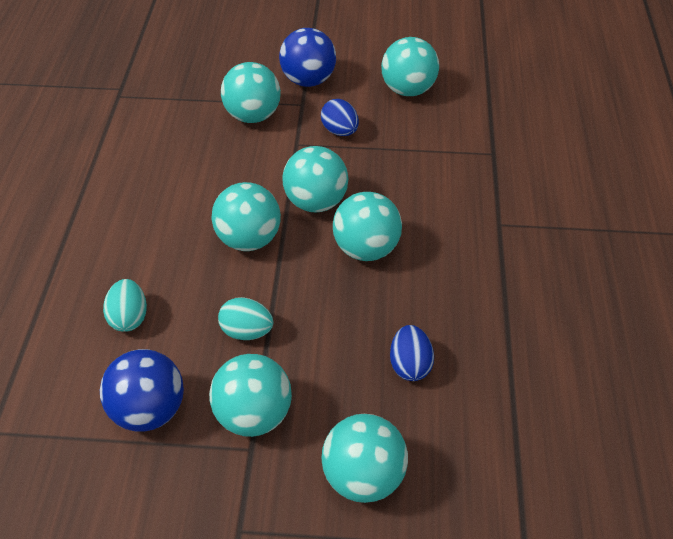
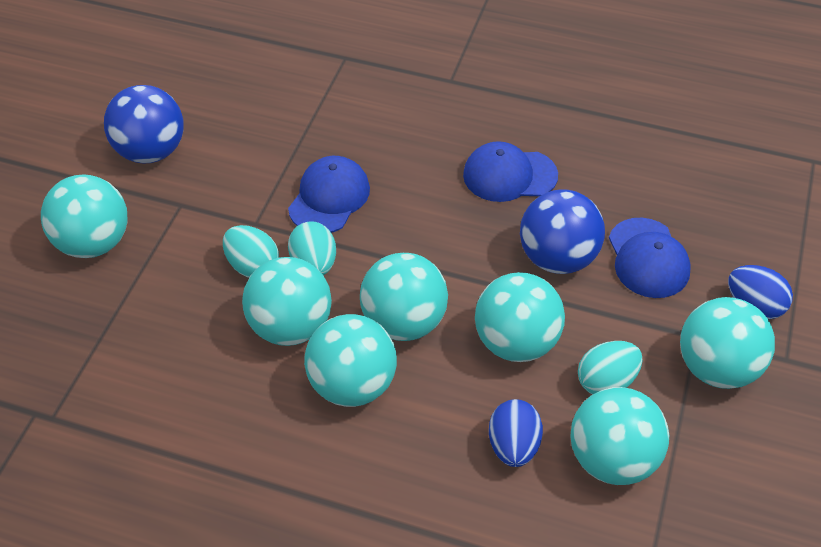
blue cap: 0 -> 3
turquoise egg: 2 -> 3

